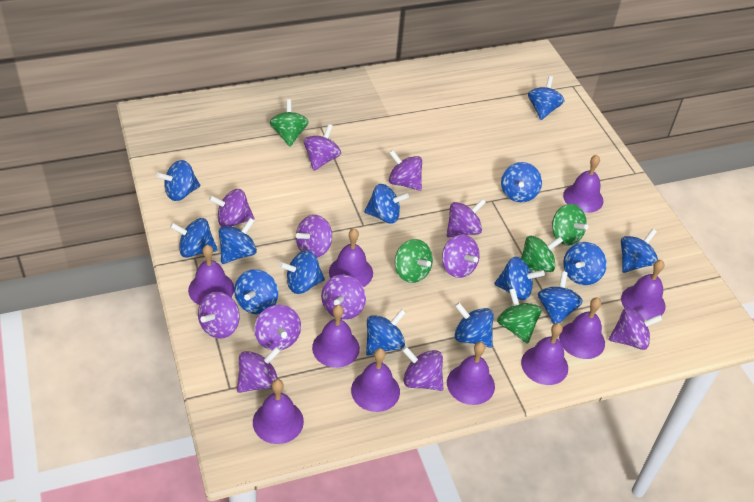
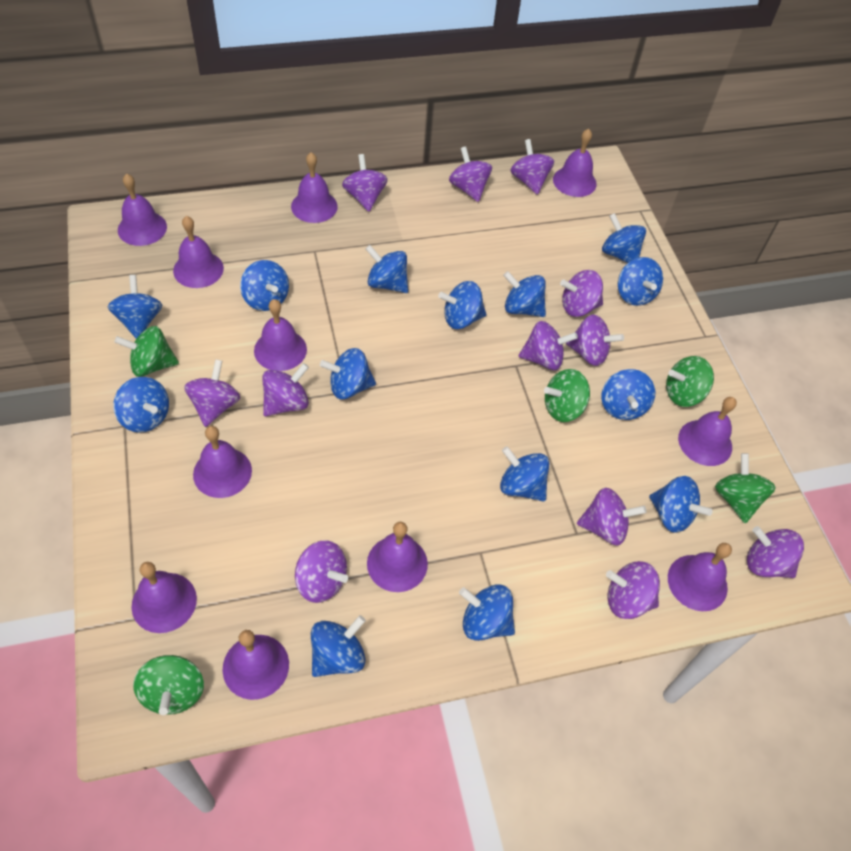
purple bell: 10 -> 11

